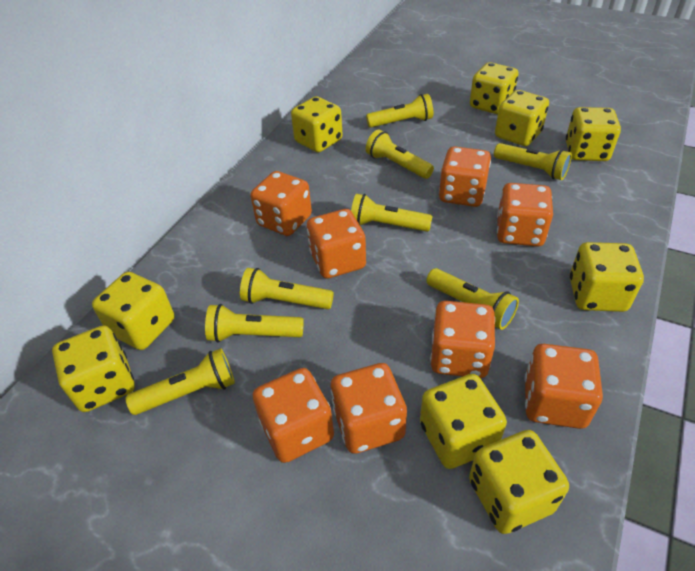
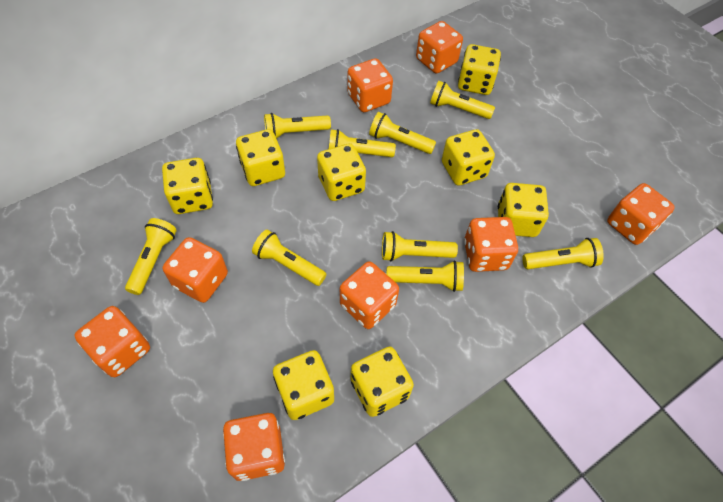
yellow dice: 9 -> 8
yellow flashlight: 8 -> 9

